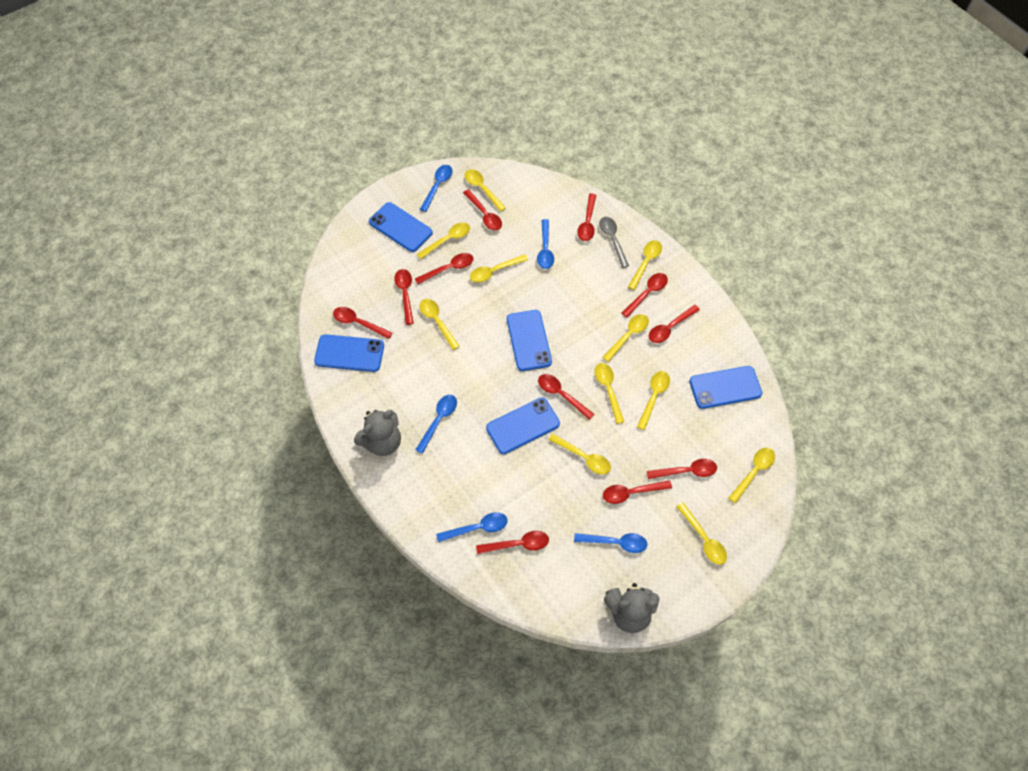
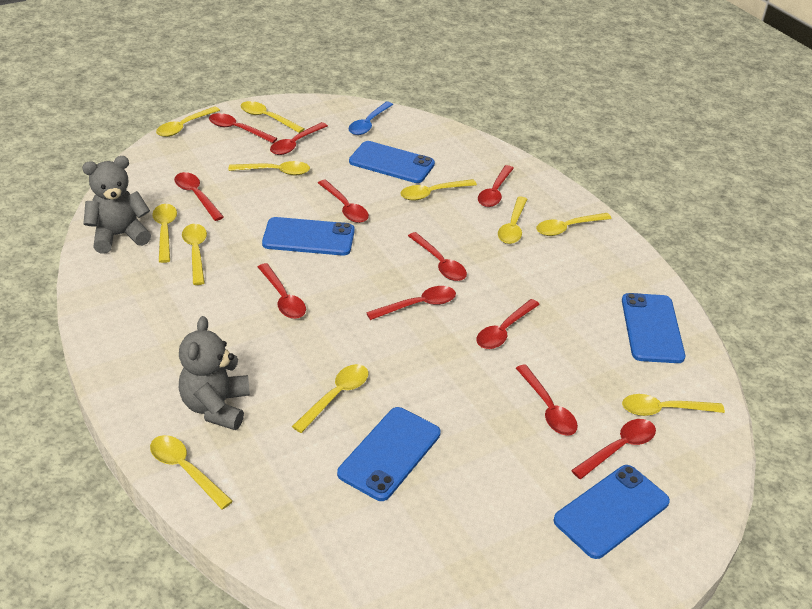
blue spoon: 5 -> 1
grey spoon: 1 -> 0

